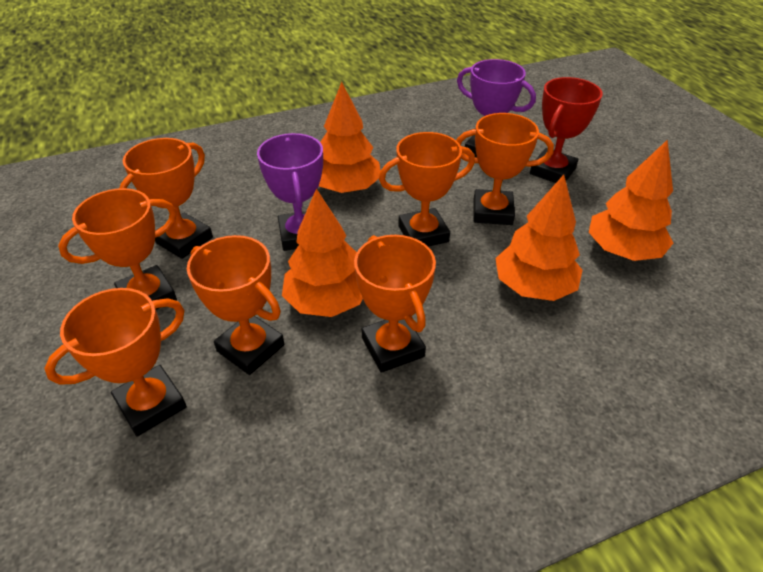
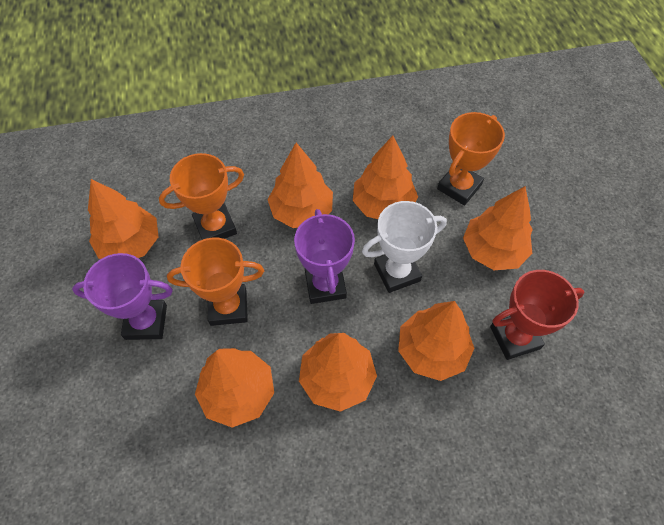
orange tree: 4 -> 7
orange trophy: 7 -> 3
white trophy: 0 -> 1

